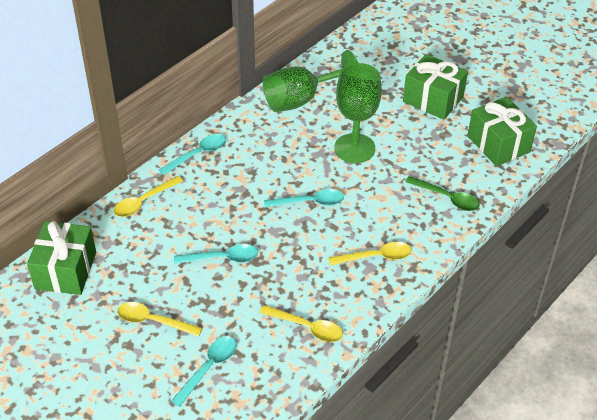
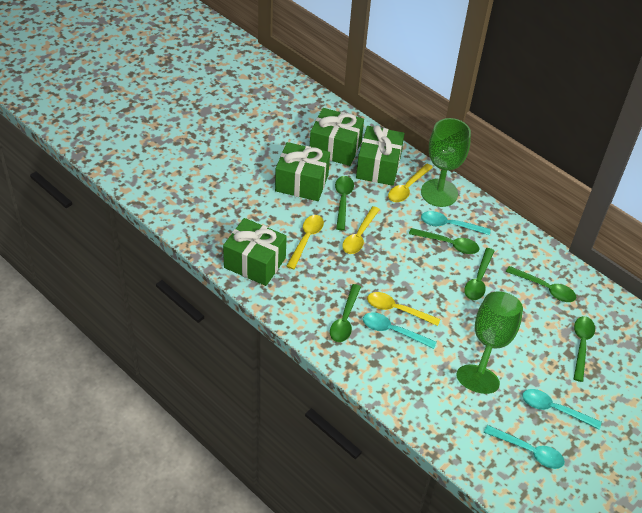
green gift: 3 -> 4
green spoon: 1 -> 6

